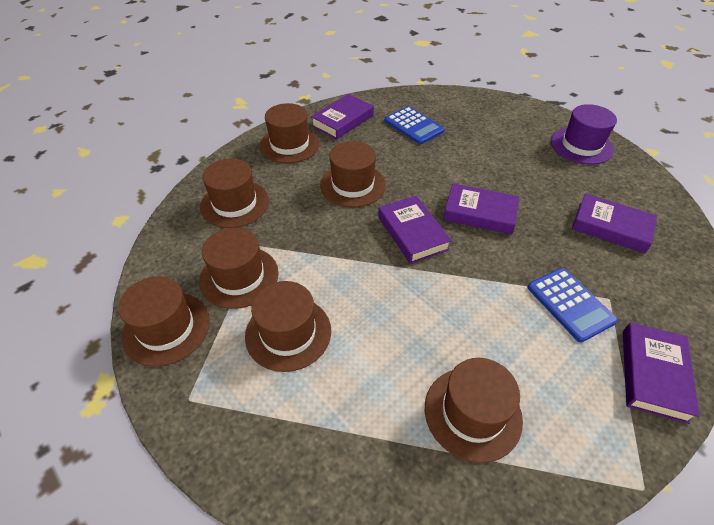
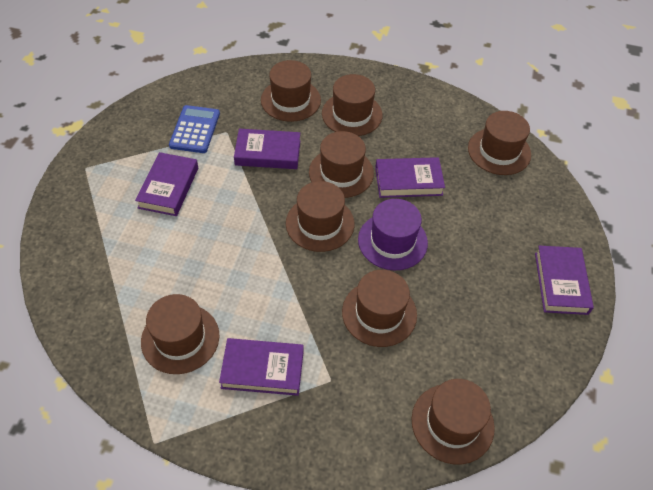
blue calculator: 2 -> 1
brown hat: 7 -> 8

